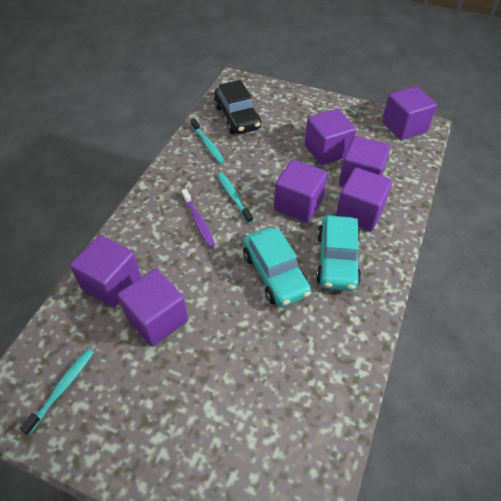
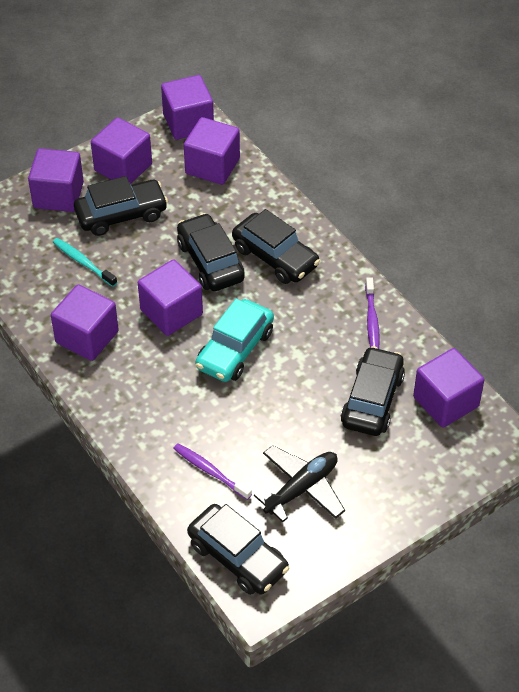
black car: 1 -> 5
black plane: 0 -> 1
purple toothbrush: 1 -> 2
turquoise car: 2 -> 1
turquoise toothbrush: 3 -> 1

